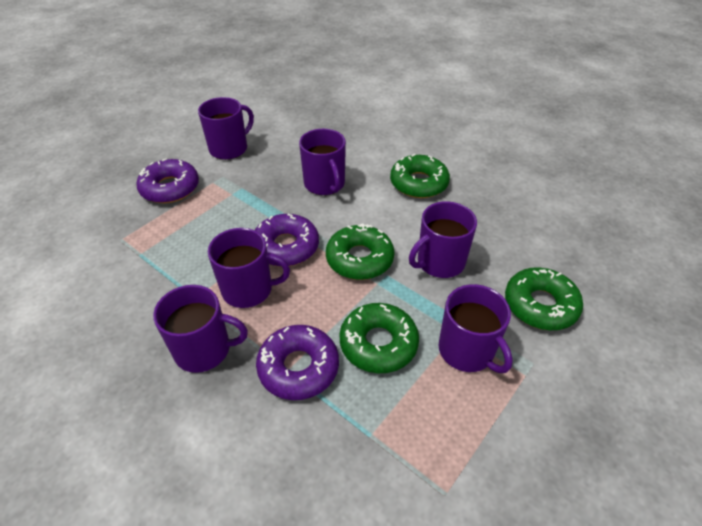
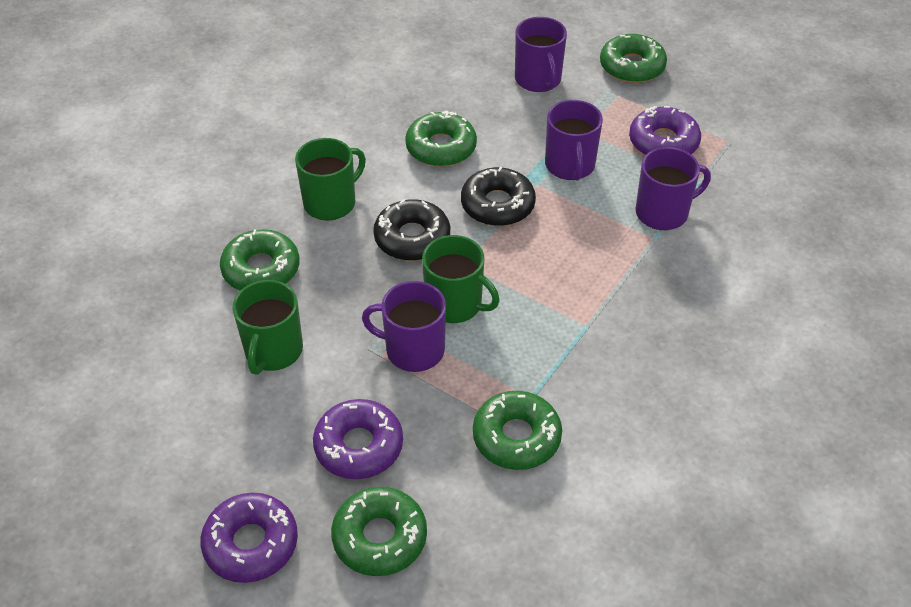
black donut: 0 -> 2
green donut: 4 -> 5
green mug: 0 -> 3
purple mug: 6 -> 4

